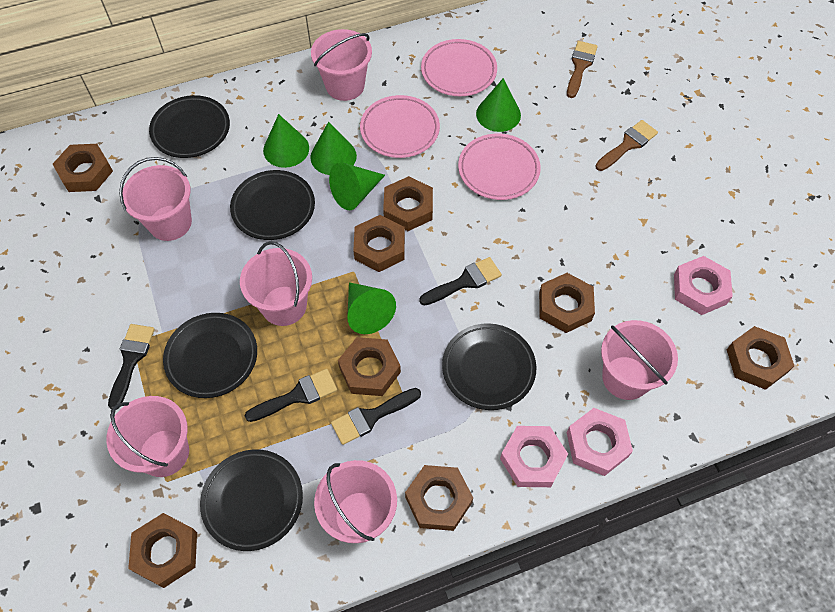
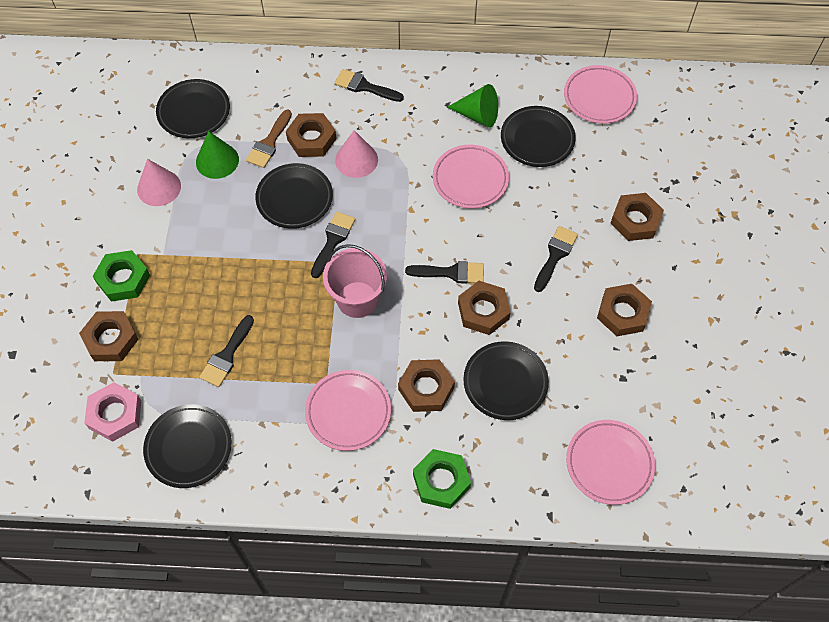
black brush: 4 -> 5
brown brush: 2 -> 1
brown nut: 8 -> 6
green cone: 5 -> 2
green nut: 0 -> 2
pink bucket: 6 -> 1
pink cone: 0 -> 2
pink nut: 3 -> 1
pink plate: 3 -> 4

